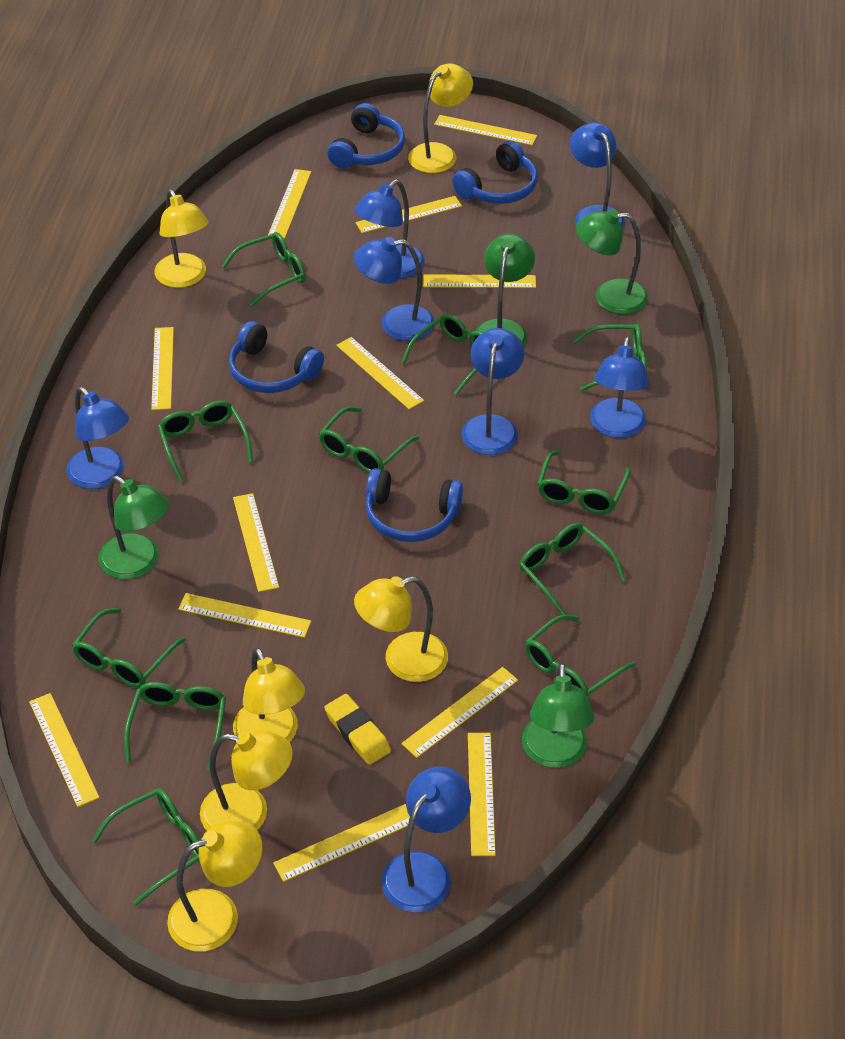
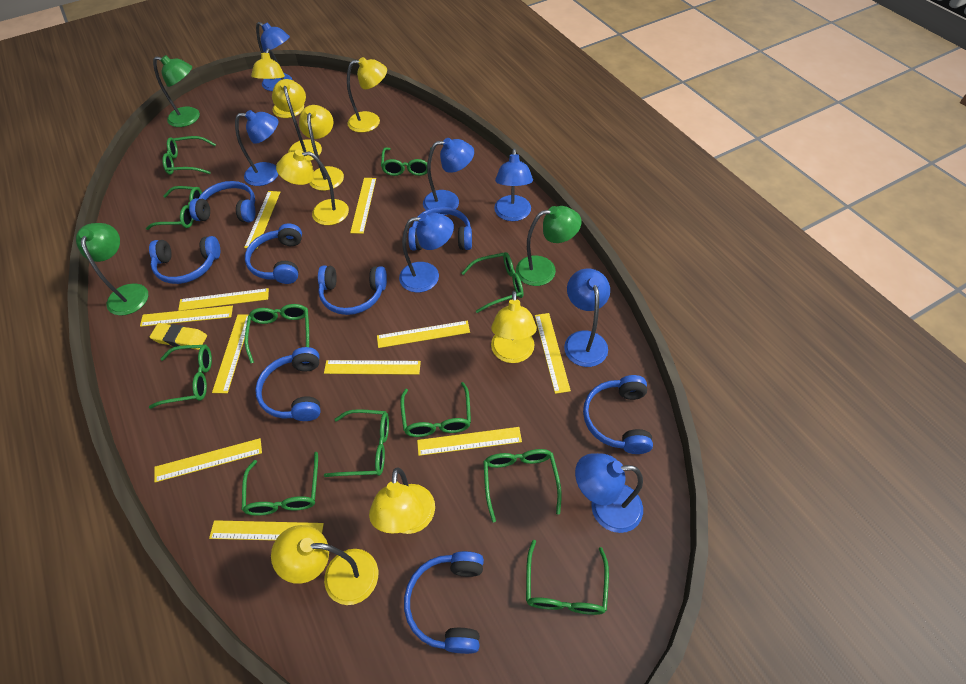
blue headphones: 4 -> 8
green lamp: 4 -> 3
yellow lamp: 6 -> 8
yellow ruler: 12 -> 11

